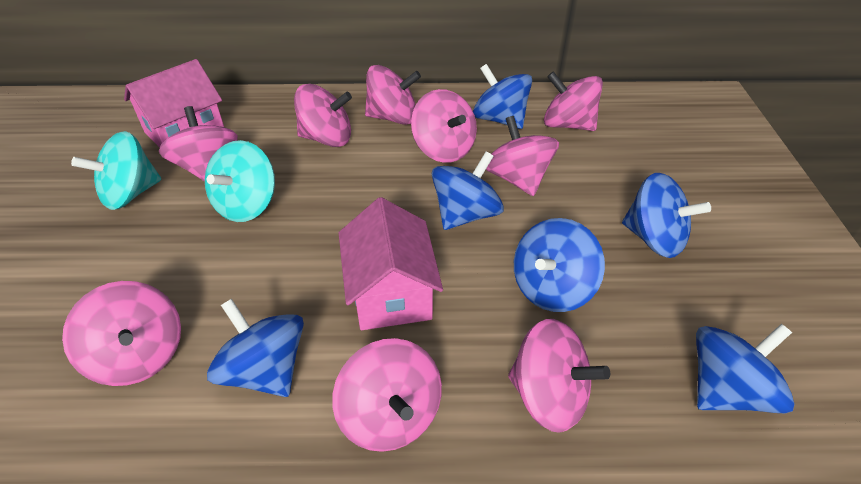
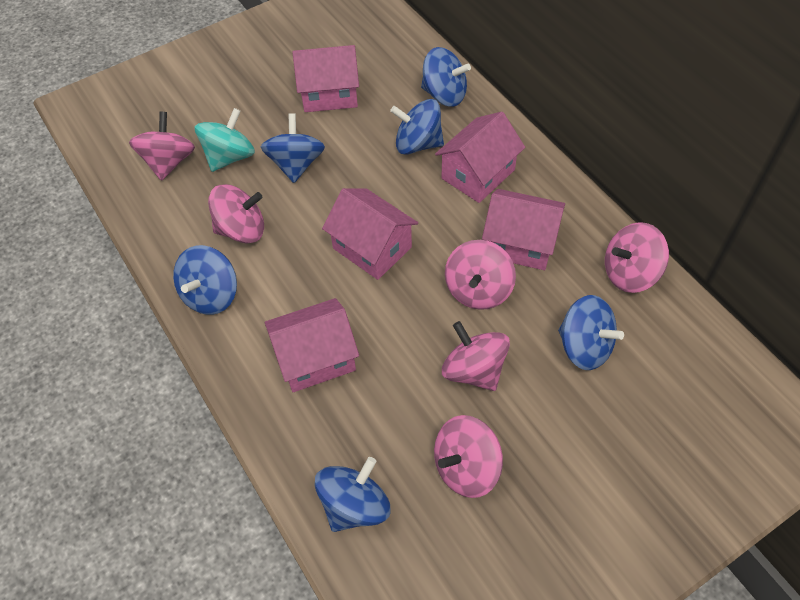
pink house: 2 -> 5
pink spinning top: 9 -> 6
turquoise spinning top: 2 -> 1

